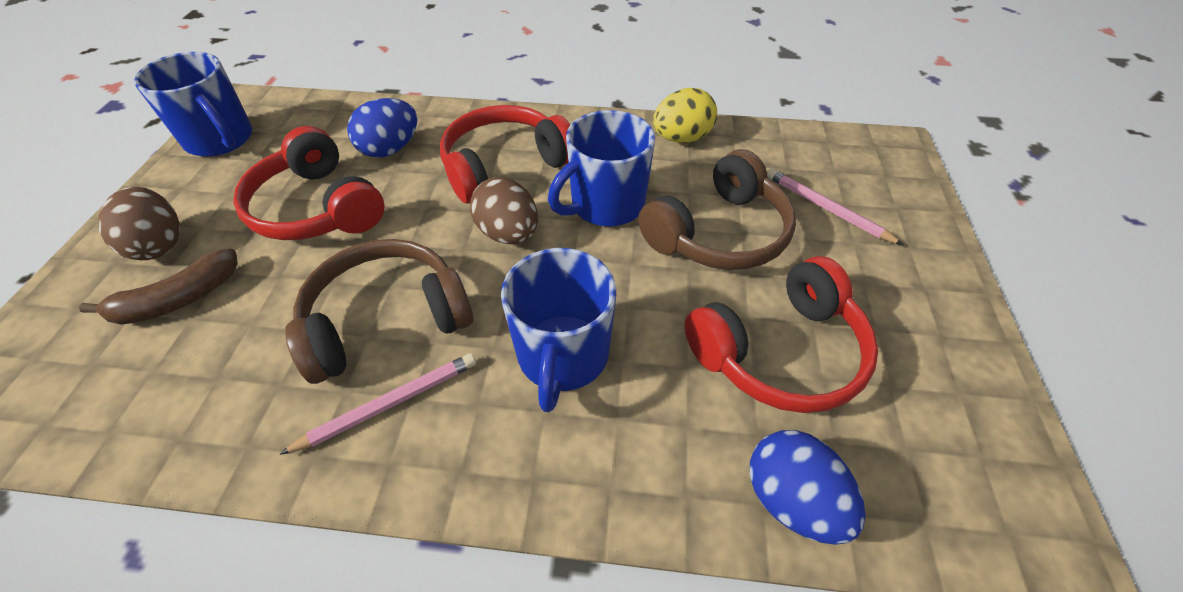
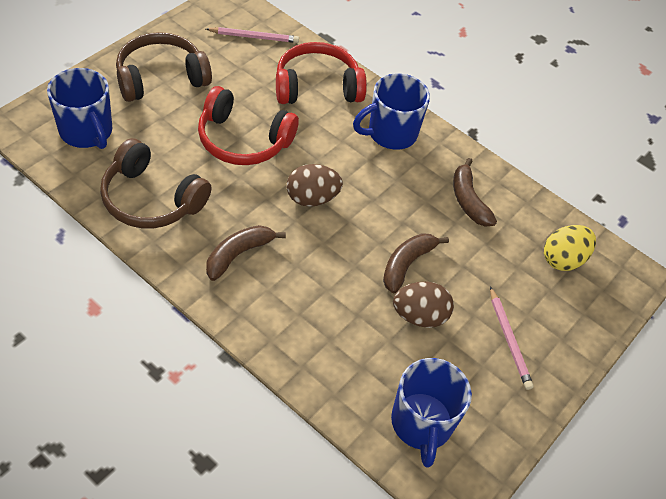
blue egg: 2 -> 0
brown banana: 1 -> 3
red headphones: 3 -> 2

